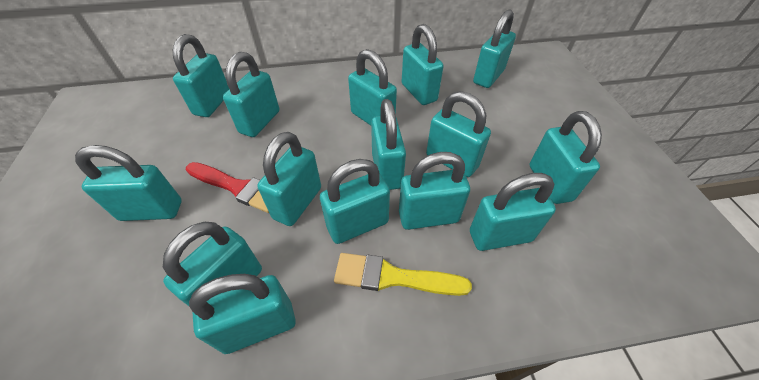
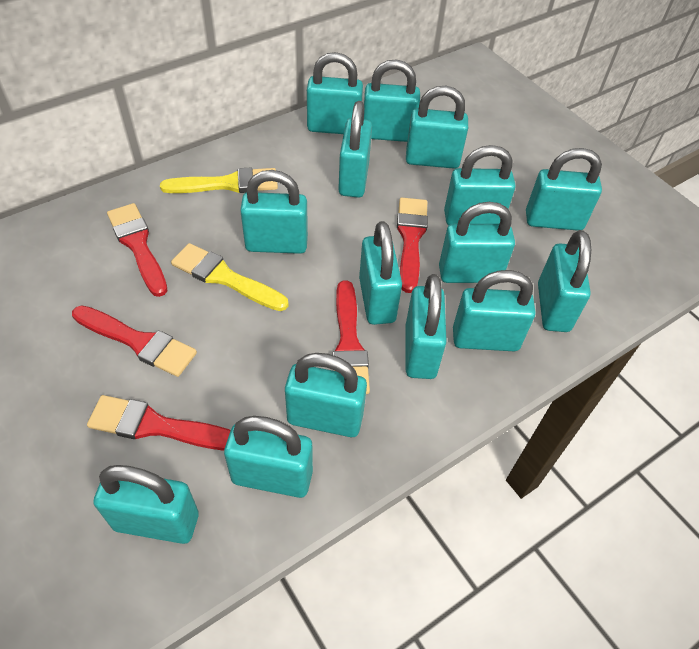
red brush: 1 -> 5
yellow brush: 1 -> 2

